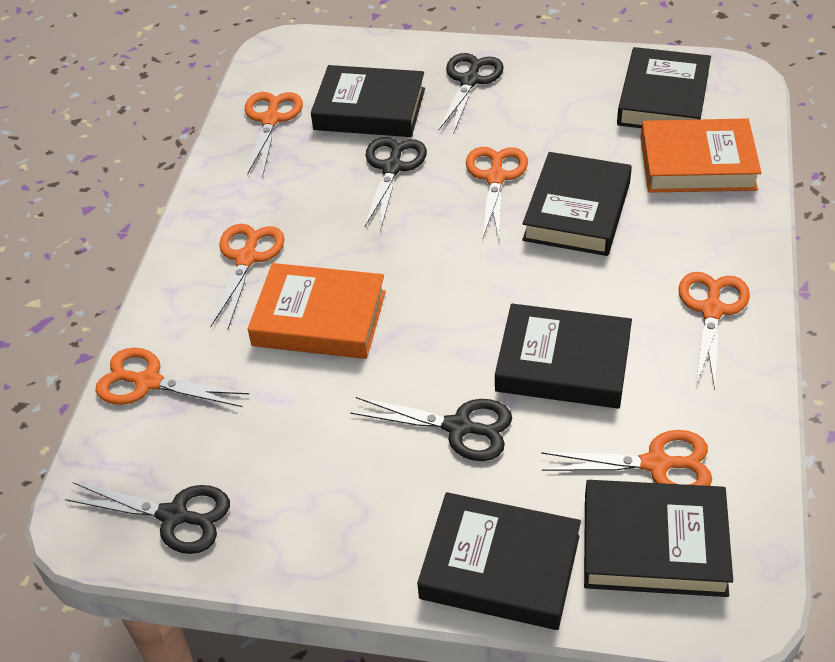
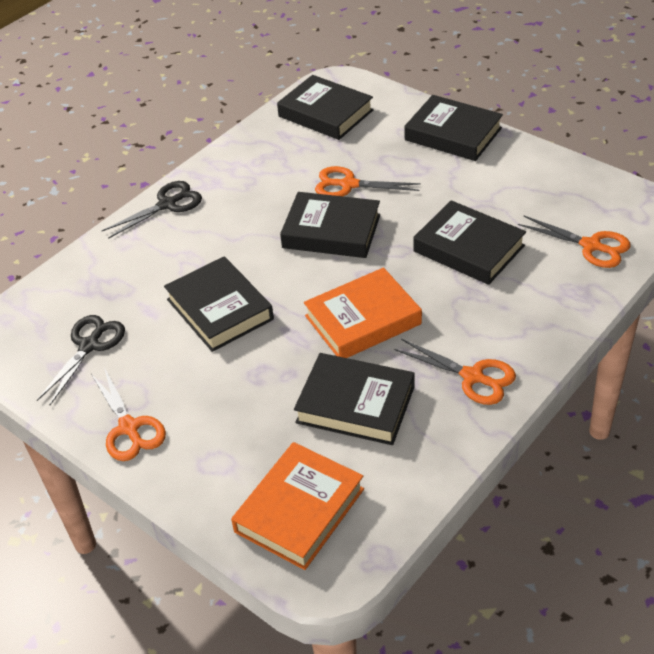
black scissors: 4 -> 2
orange scissors: 6 -> 4

